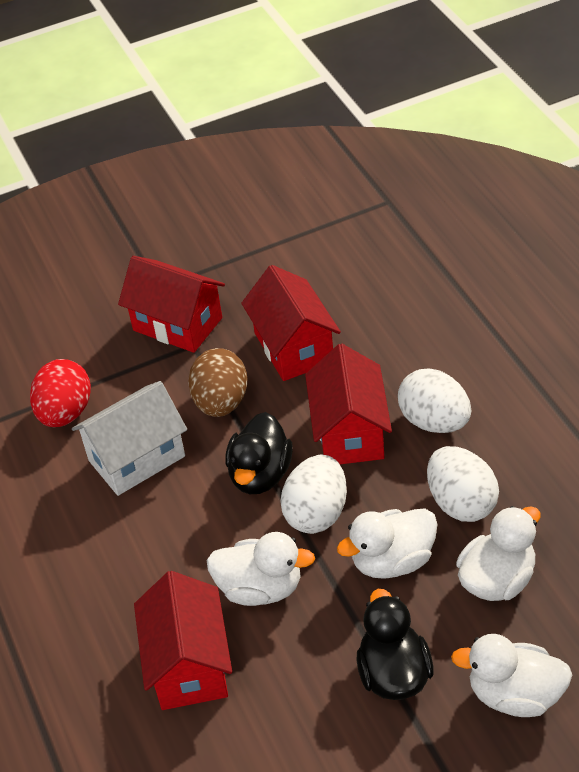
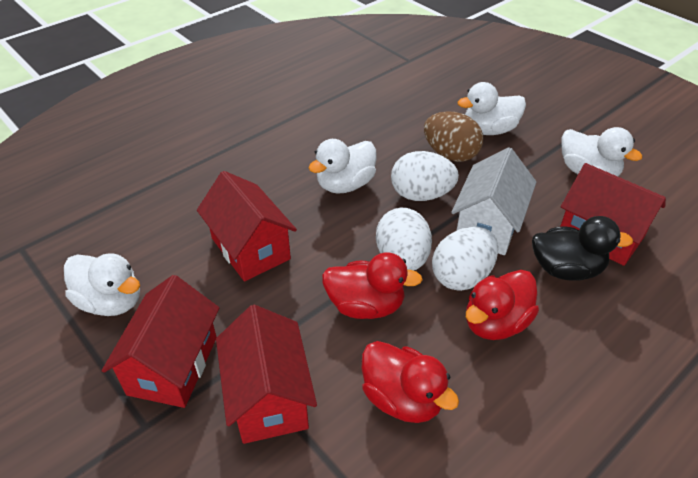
black duck: 2 -> 1
red duck: 0 -> 3
red egg: 1 -> 0

